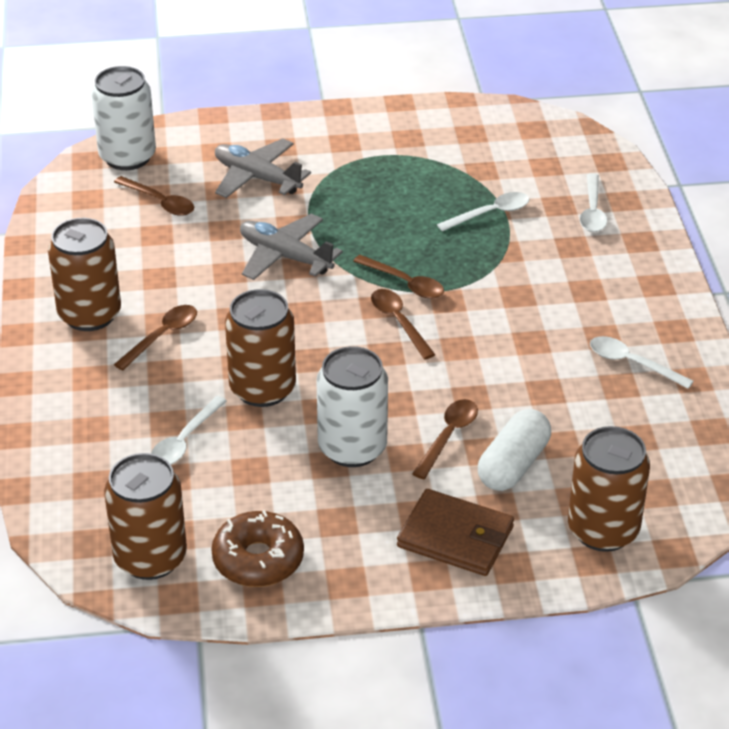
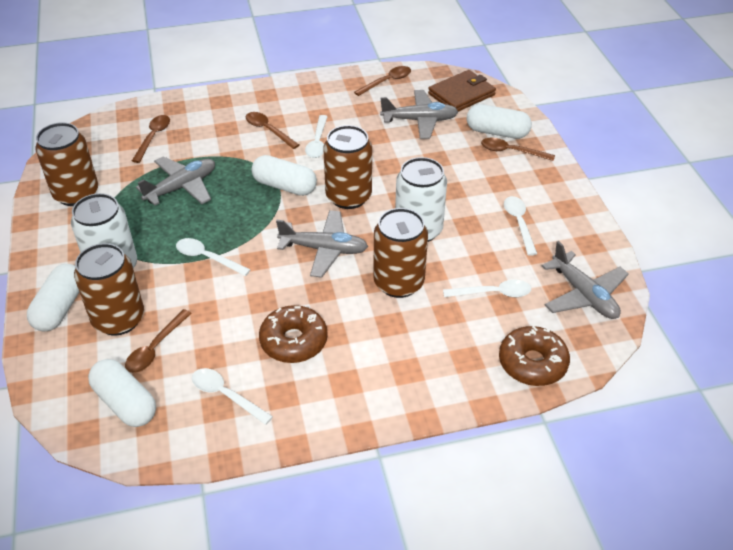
brown donut: 1 -> 2
grey plane: 2 -> 4
white capsule: 1 -> 4
white spoon: 4 -> 5

